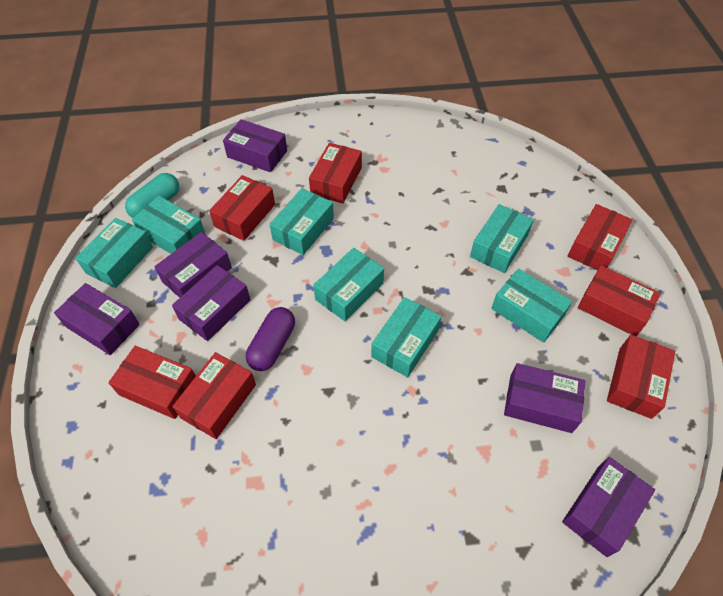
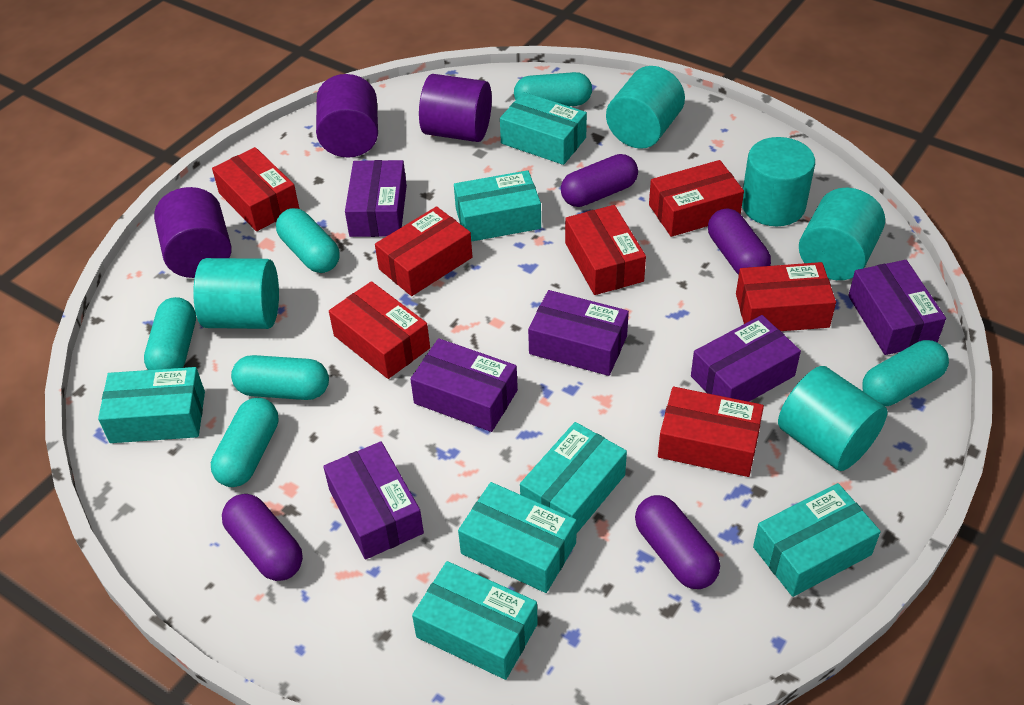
purple capsule: 1 -> 4
purple cylinder: 0 -> 3
turquoise capsule: 1 -> 6
turquoise cylinder: 0 -> 5

